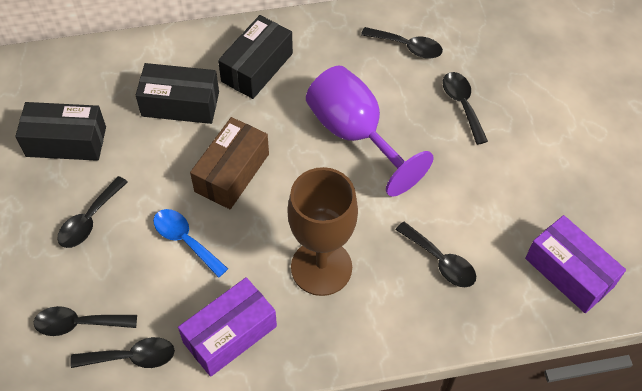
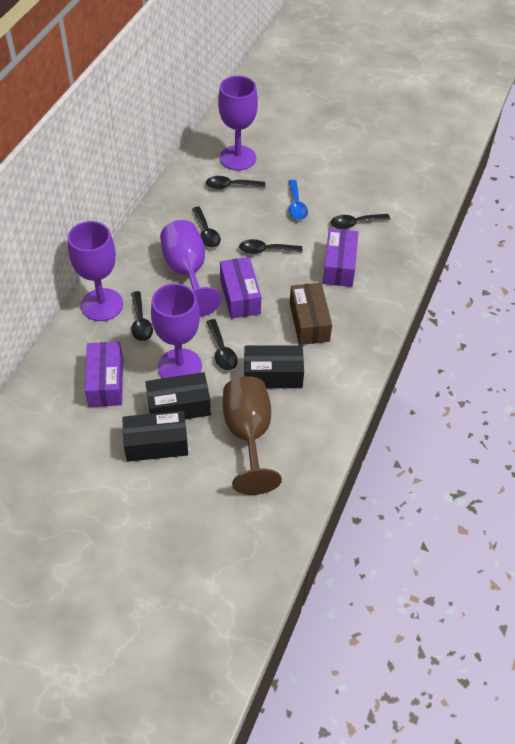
purple box: 2 -> 3
purple goblet: 1 -> 4

